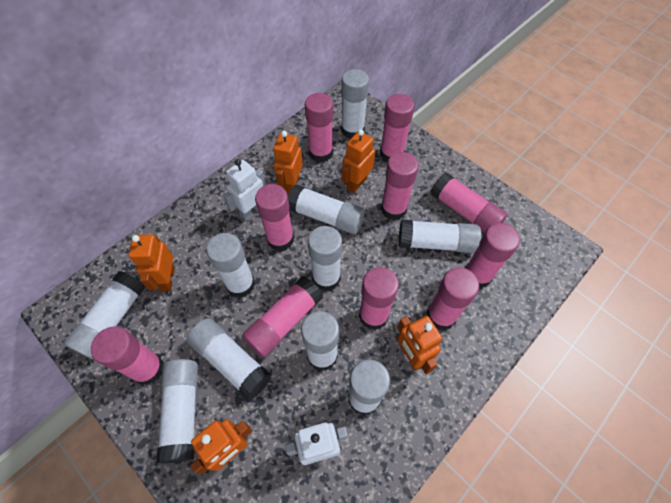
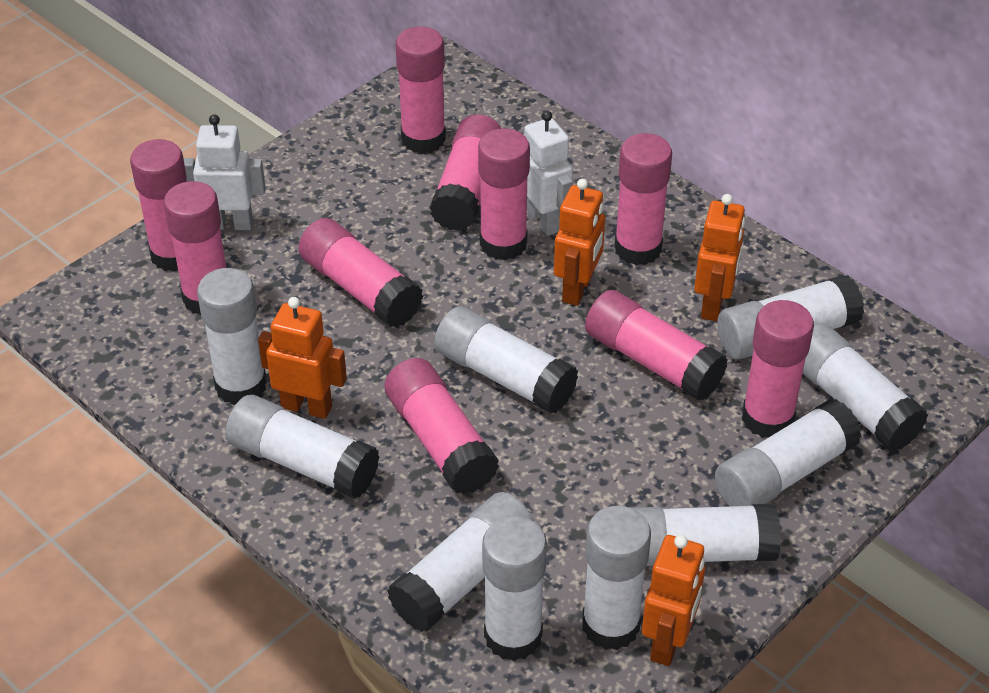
orange robot: 5 -> 4

